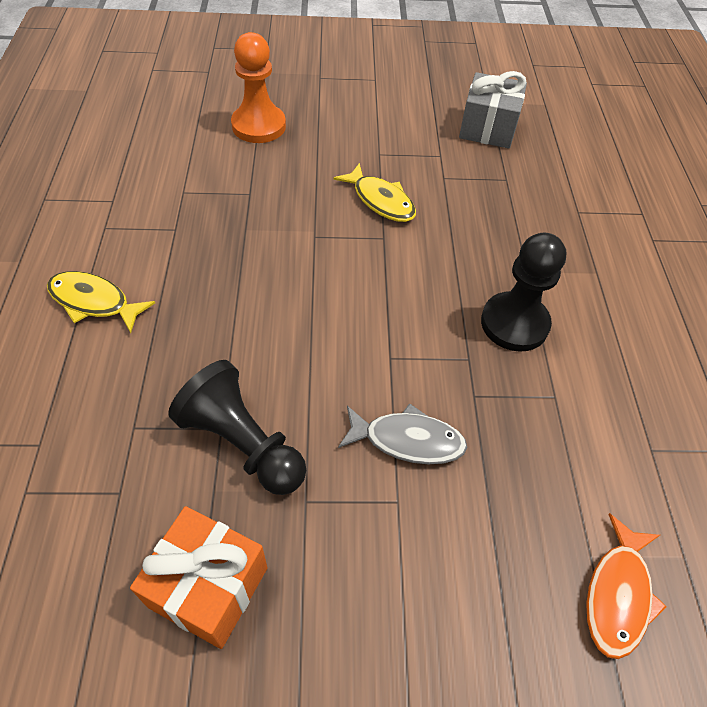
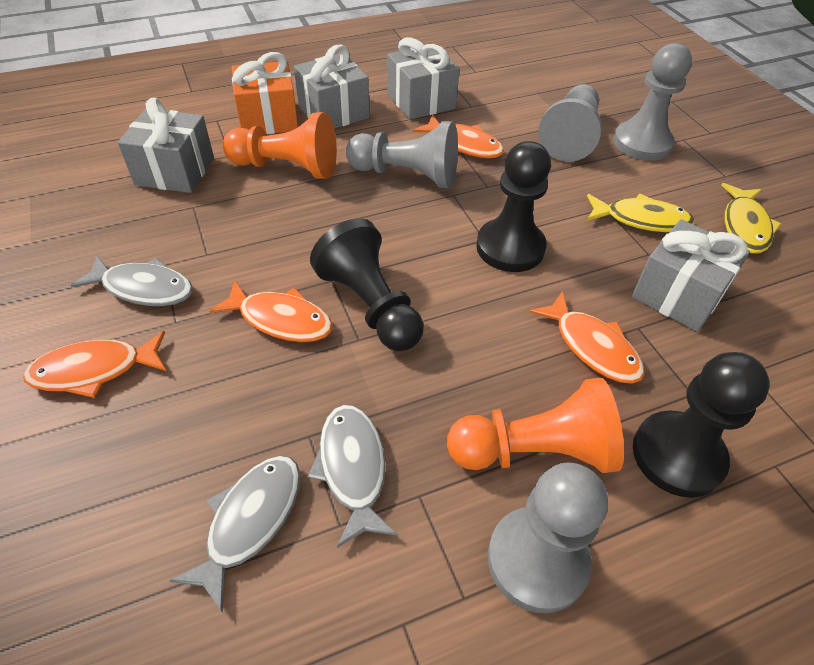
black pawn: 2 -> 3
grey fish: 1 -> 3
grey gift: 1 -> 4
grey pawn: 0 -> 4
orange fish: 1 -> 4
orange pawn: 1 -> 2

